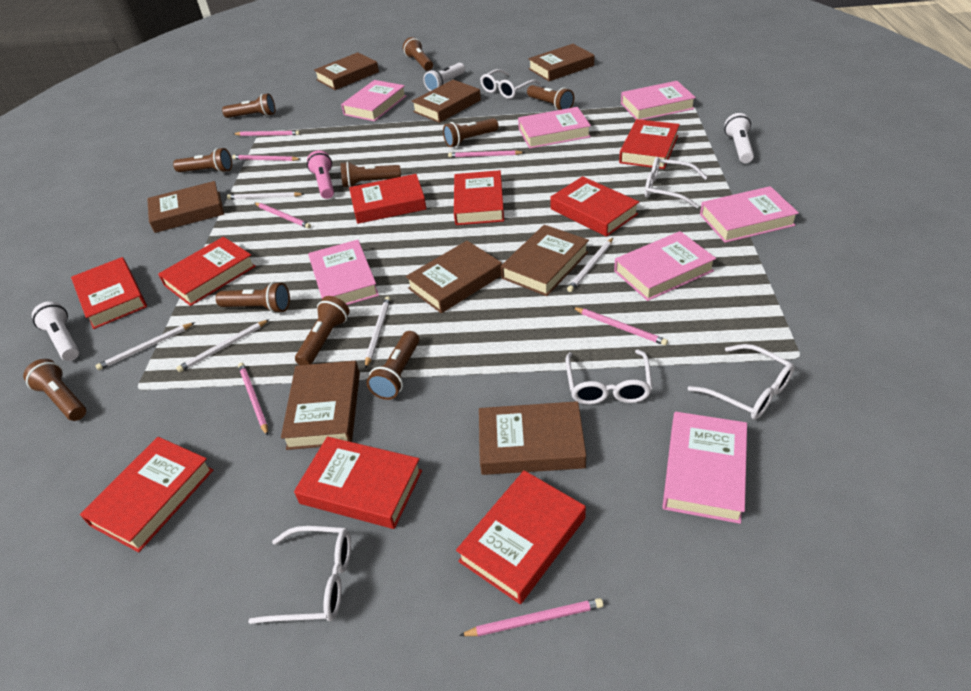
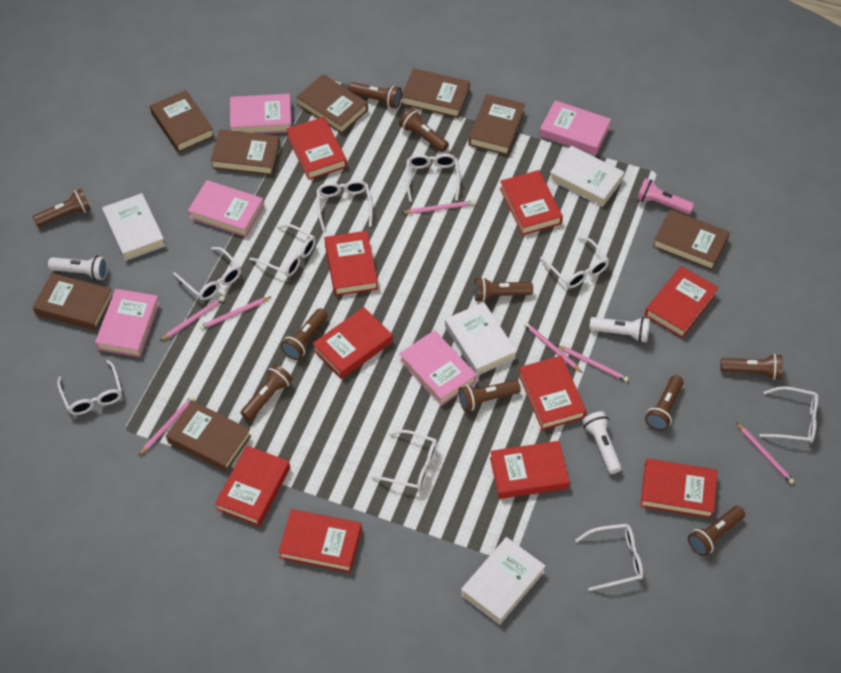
pink book: 7 -> 5
red book: 9 -> 10
white book: 0 -> 4
white glasses: 5 -> 9
white pencil: 5 -> 0

